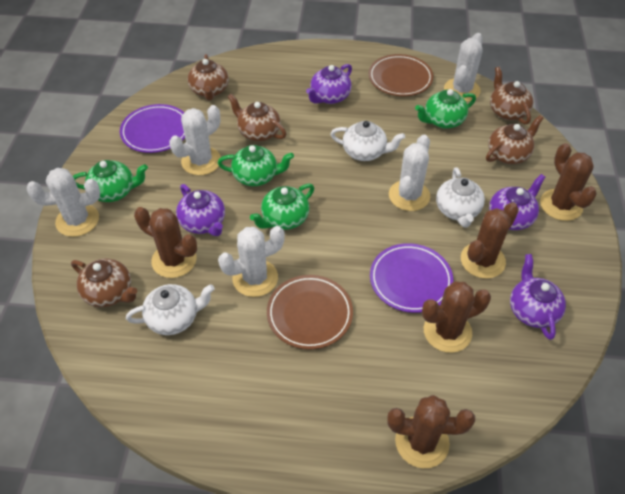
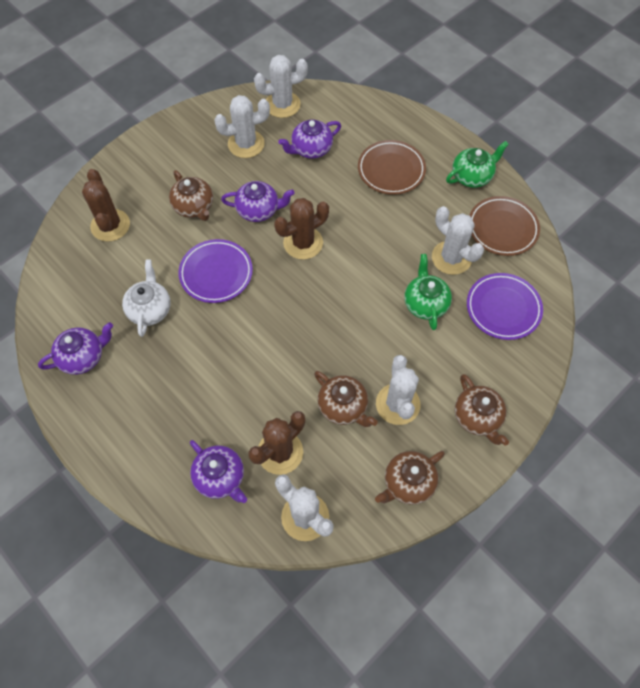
brown cactus: 5 -> 3
brown teapot: 5 -> 4
green teapot: 4 -> 2
white teapot: 3 -> 1

